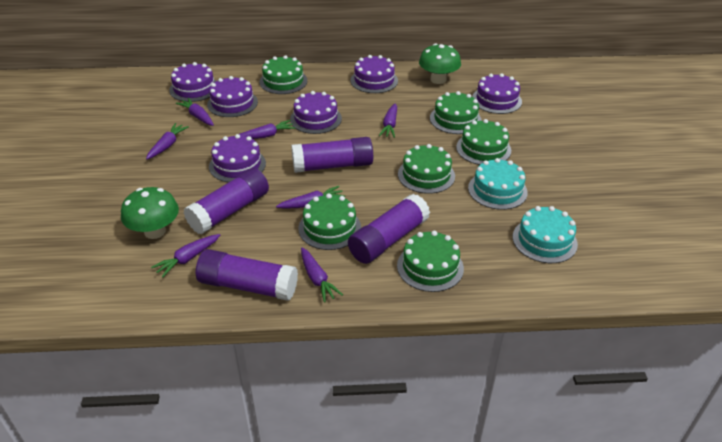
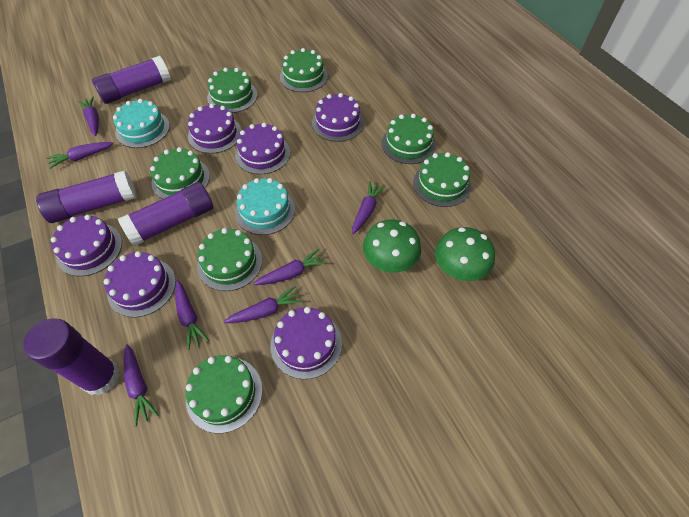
green cake: 6 -> 7

